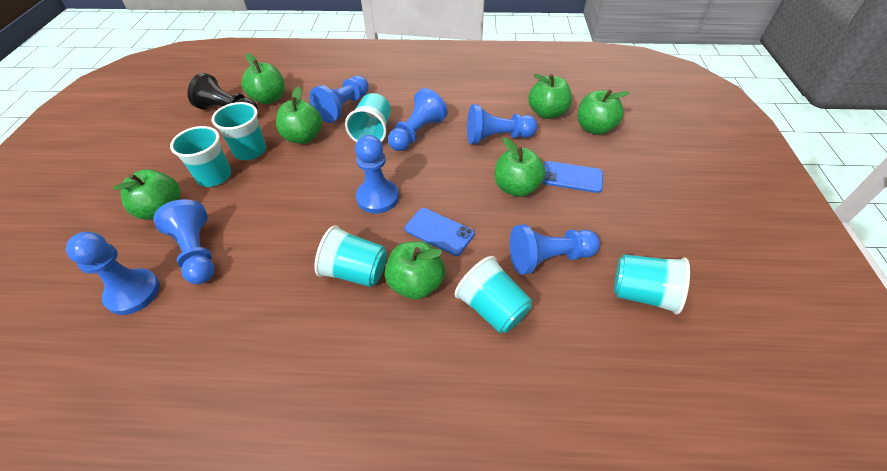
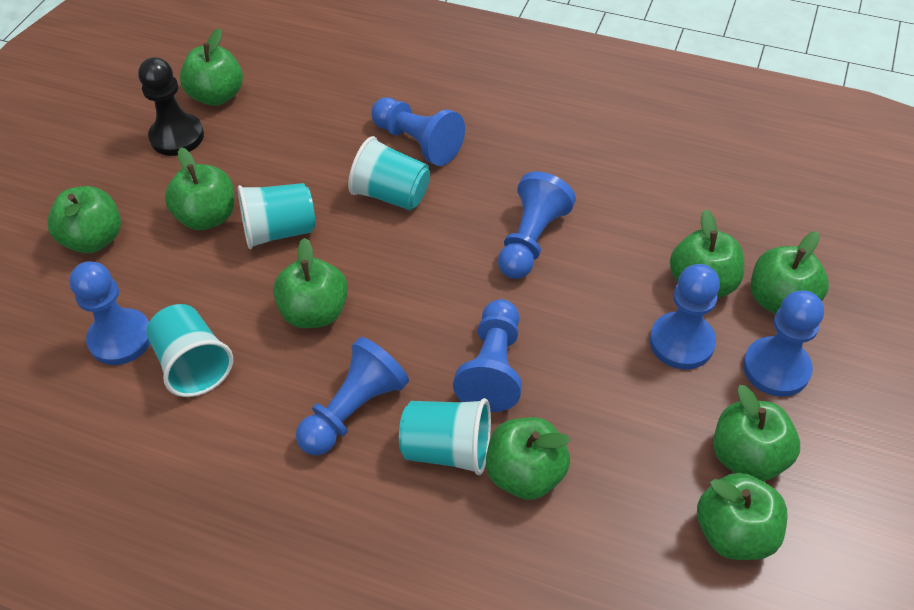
blue phone: 2 -> 0
green apple: 7 -> 9
turquoise cup: 6 -> 4

